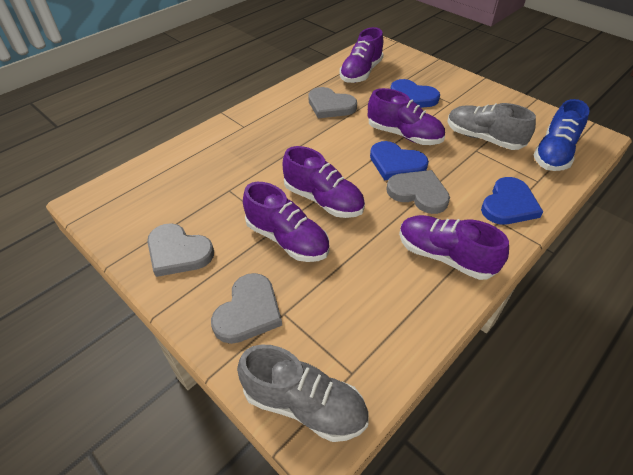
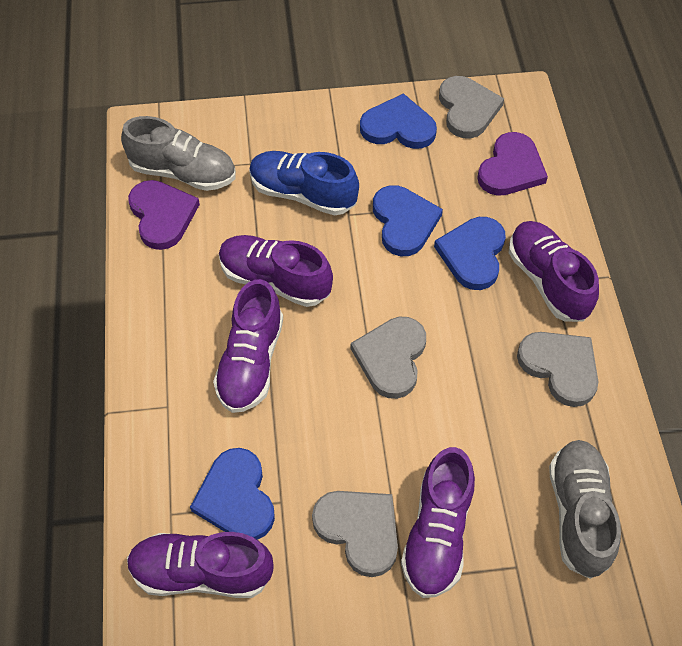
blue heart: 3 -> 4
purple heart: 0 -> 2

